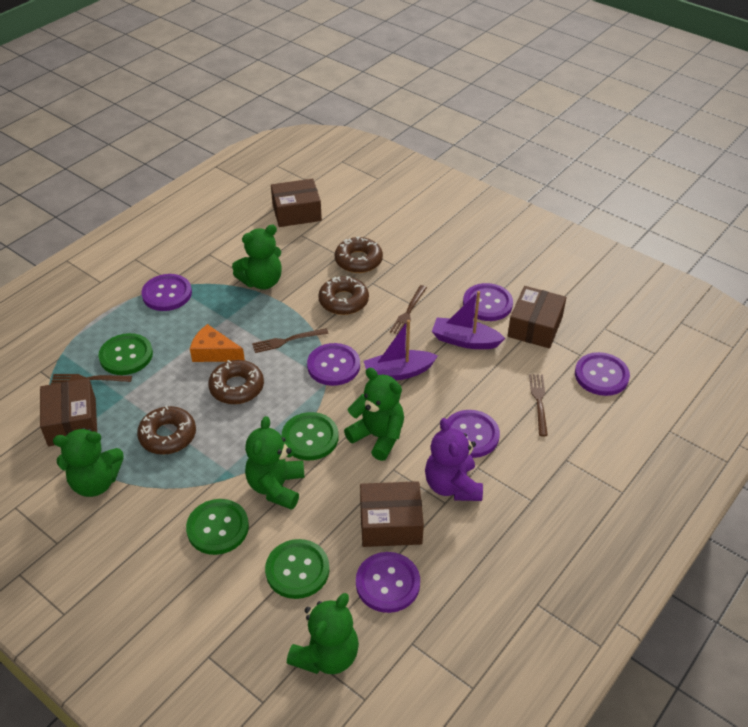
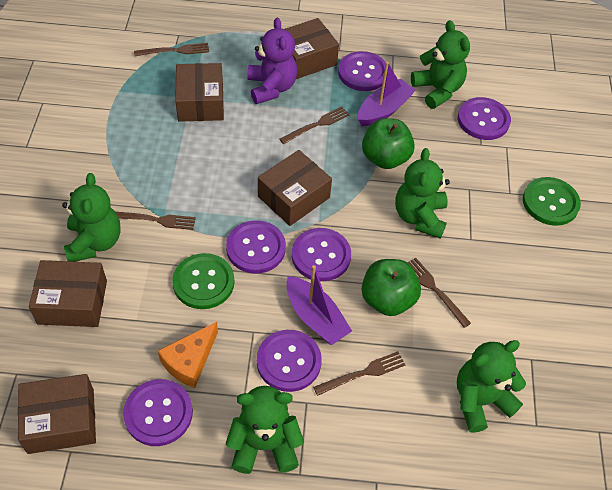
brown box: 4 -> 5
brown donut: 4 -> 0
brown fork: 4 -> 5
green apple: 0 -> 2
green button: 4 -> 2

